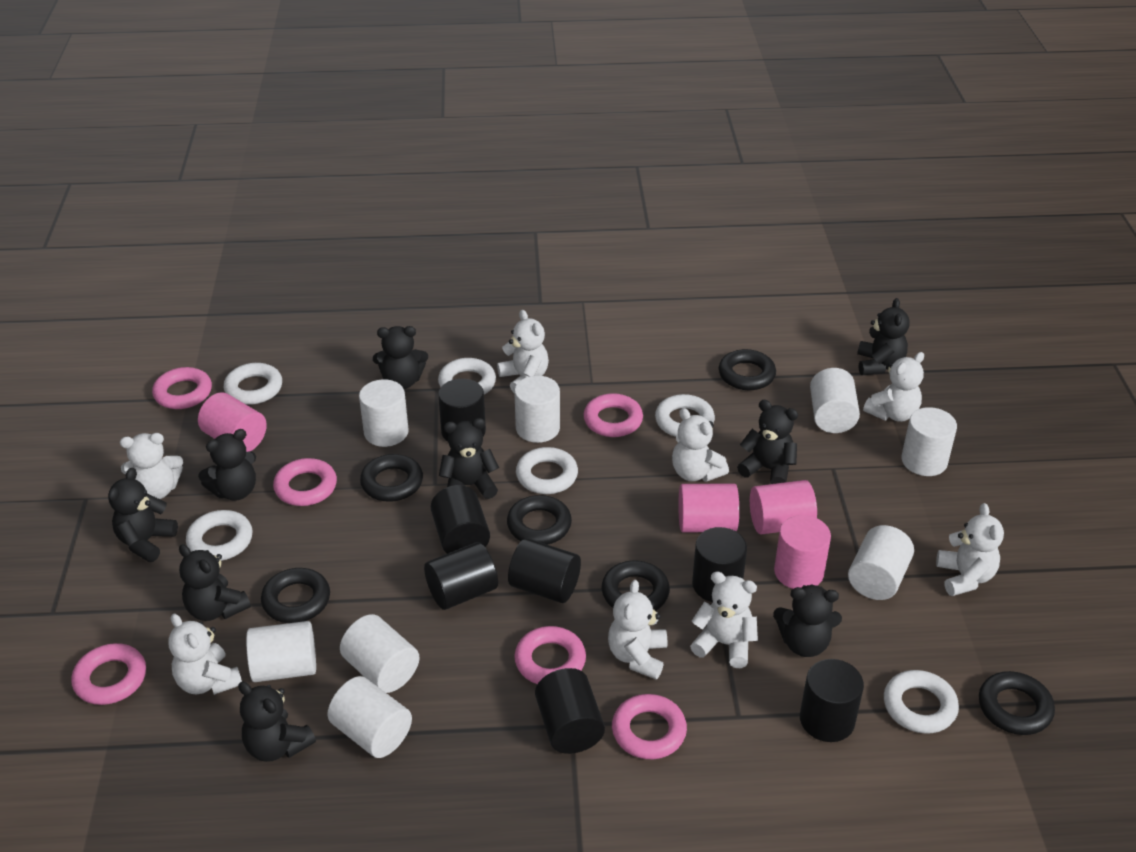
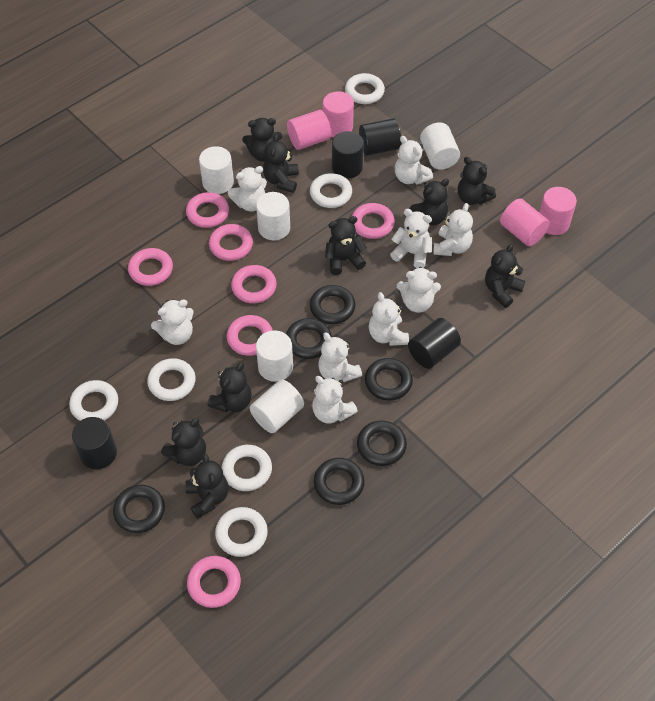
black cylinder: 7 -> 4
pink ring: 6 -> 7
white cylinder: 8 -> 5
white teddy bear: 8 -> 9

